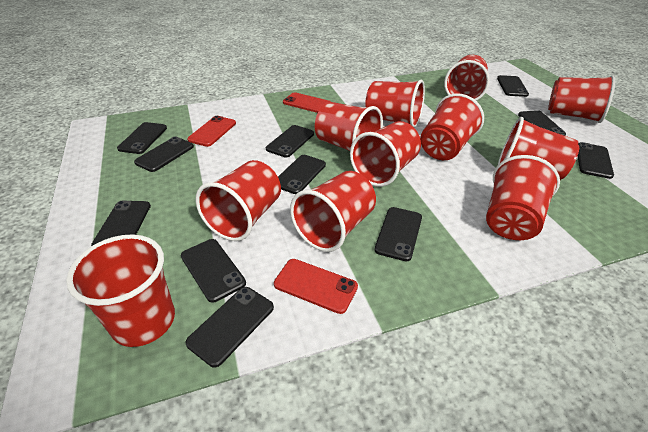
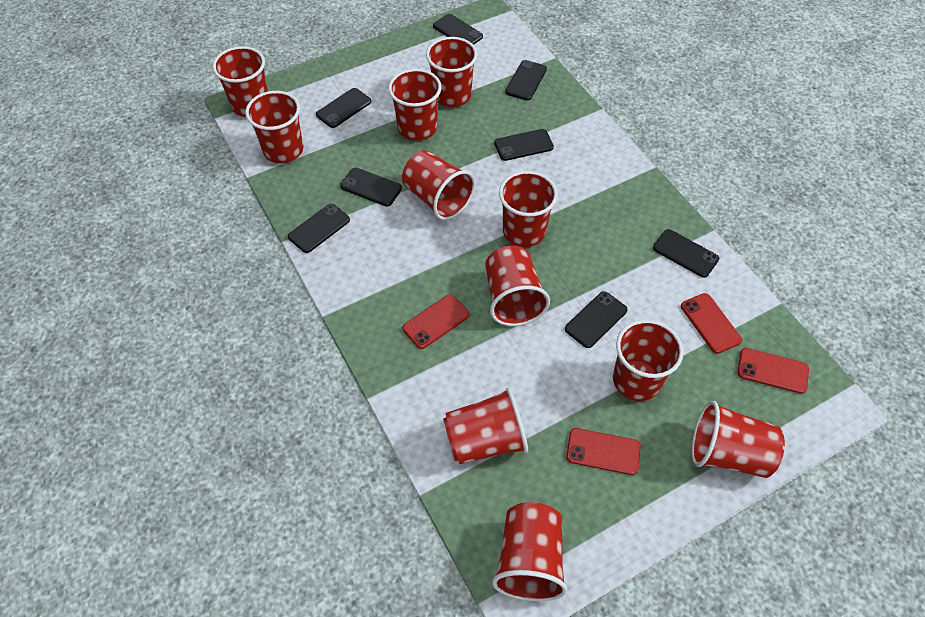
black phone: 11 -> 8
red phone: 3 -> 4

